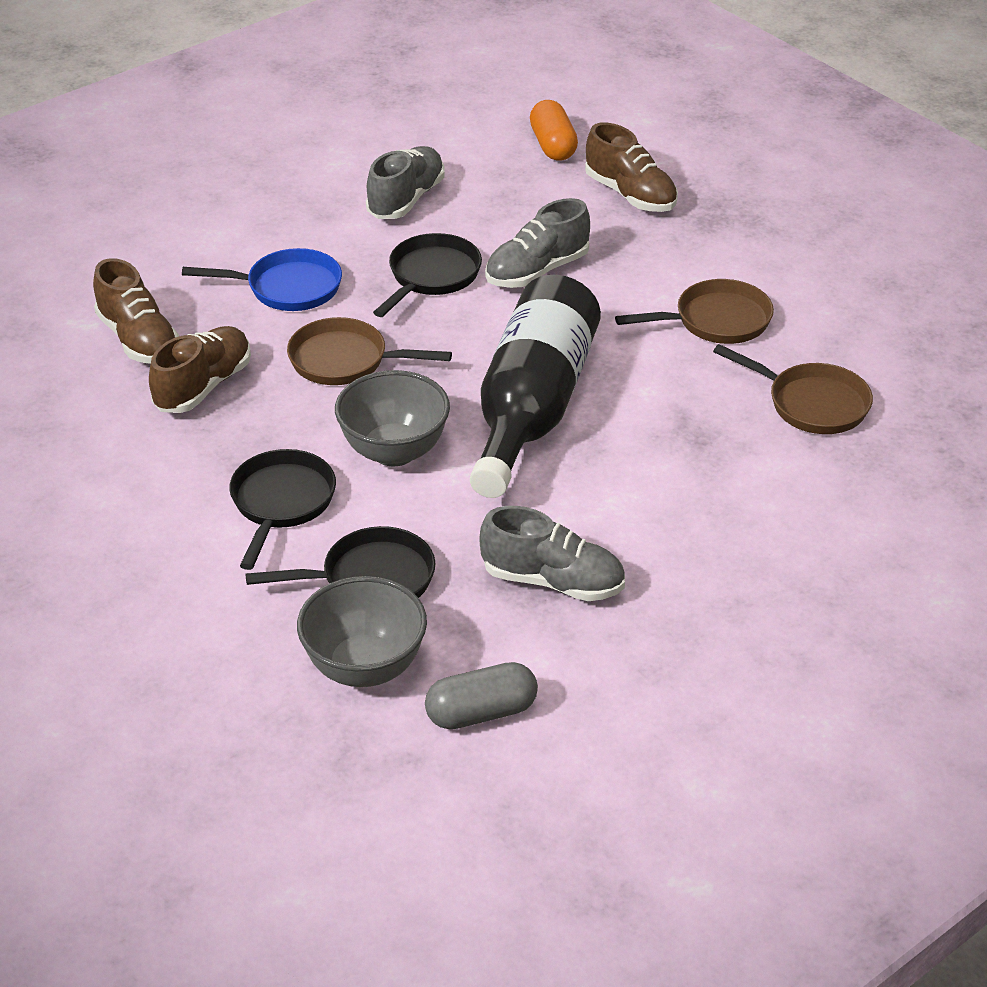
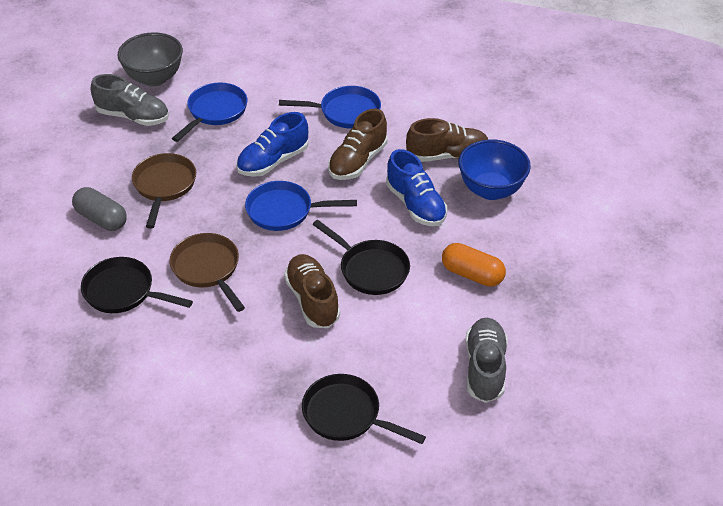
black bottle: 1 -> 0
blue bowl: 0 -> 1
blue pan: 1 -> 3
blue shoe: 0 -> 2
brown pan: 3 -> 2
grey bowl: 2 -> 1
grey shoe: 3 -> 2

